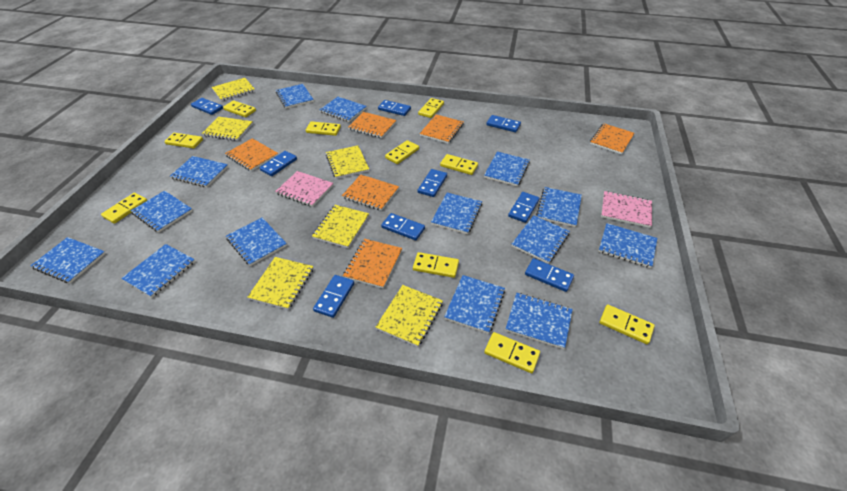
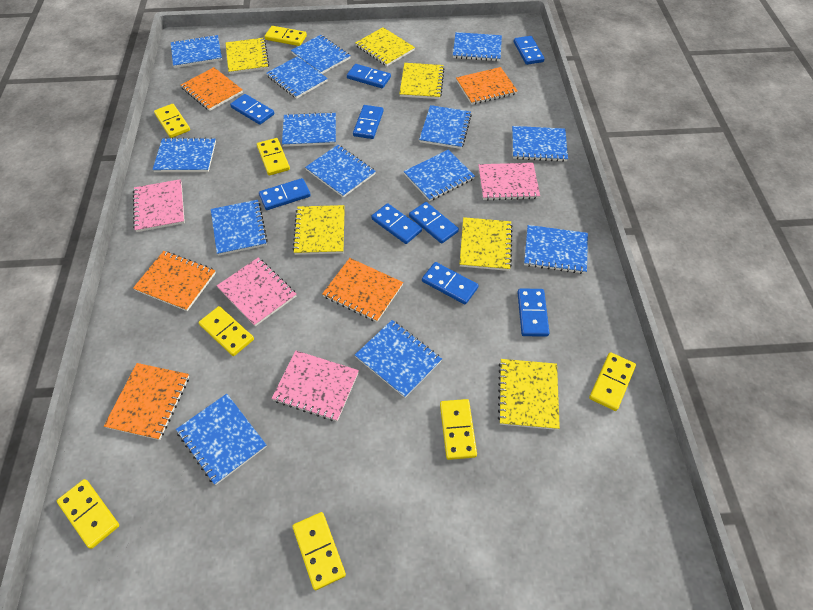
orange notebook: 6 -> 5
pink notebook: 2 -> 4
yellow domino: 10 -> 8

